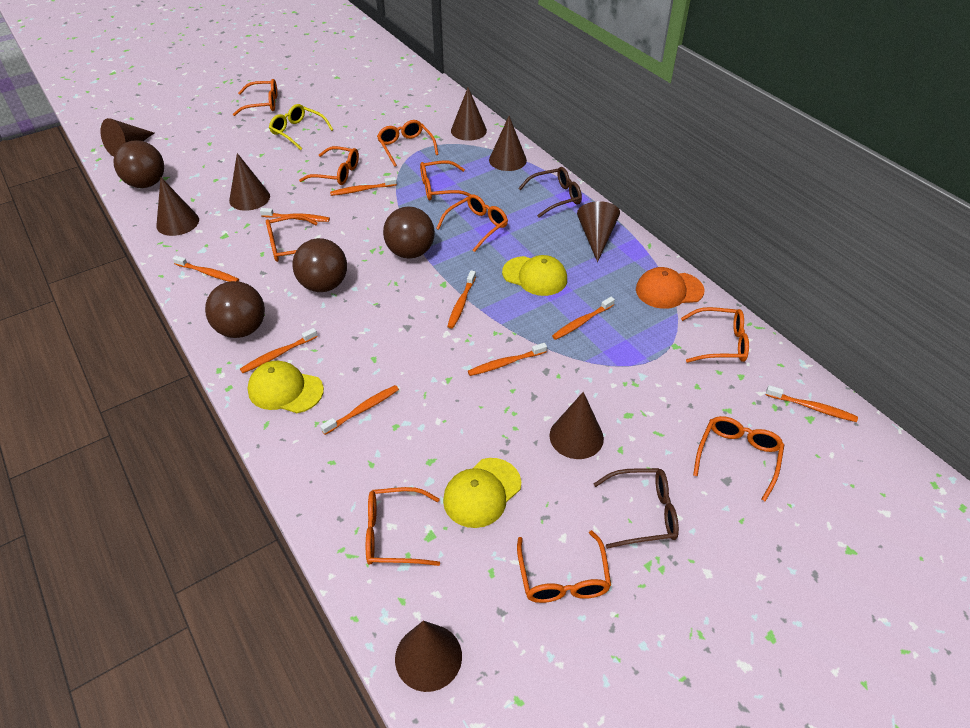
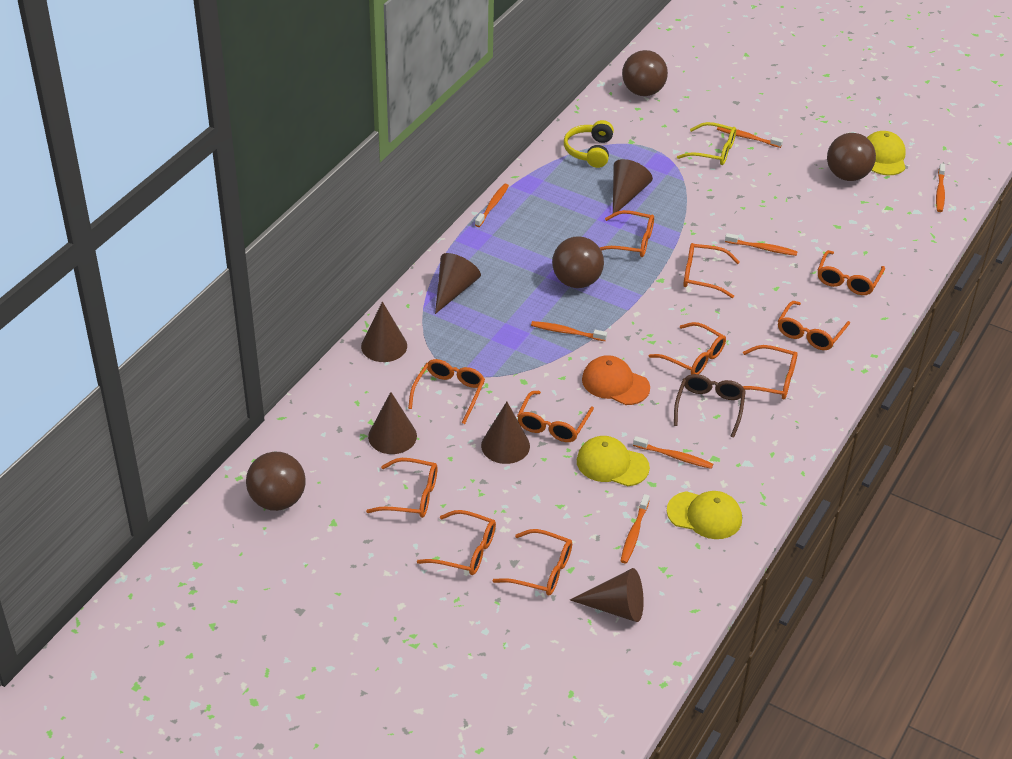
brown cone: 8 -> 6
brown glasses: 2 -> 1
orange glasses: 10 -> 11
orange toothbrush: 9 -> 7
yellow headphones: 0 -> 1

